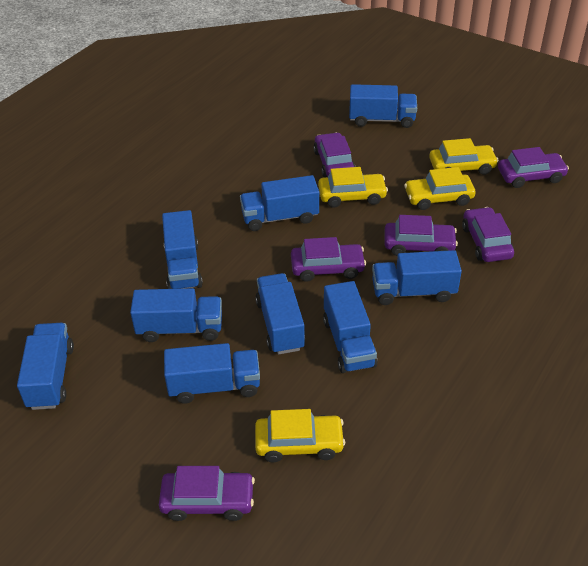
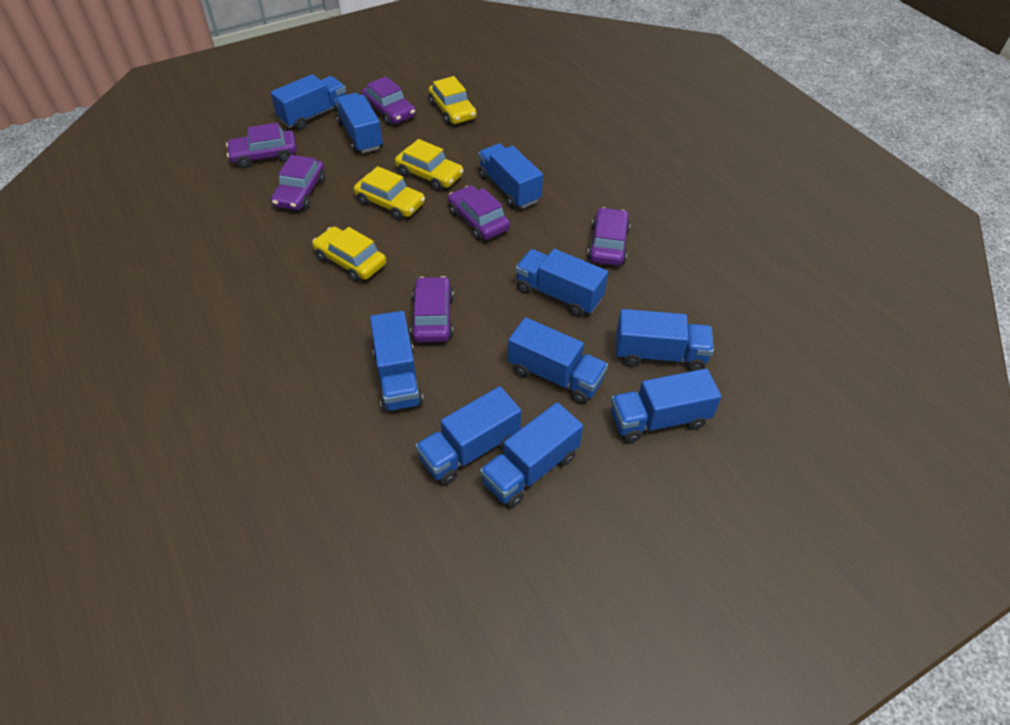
blue truck: 9 -> 10

